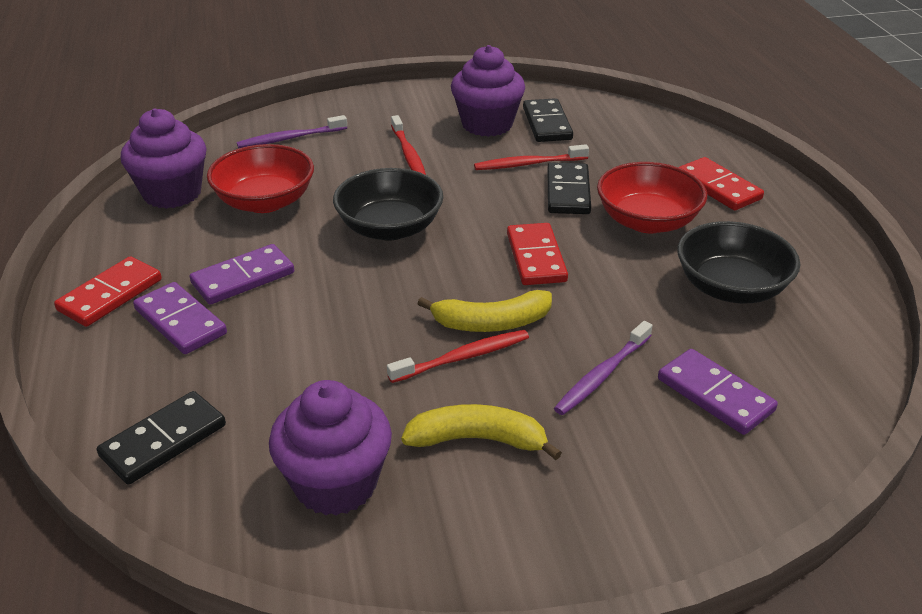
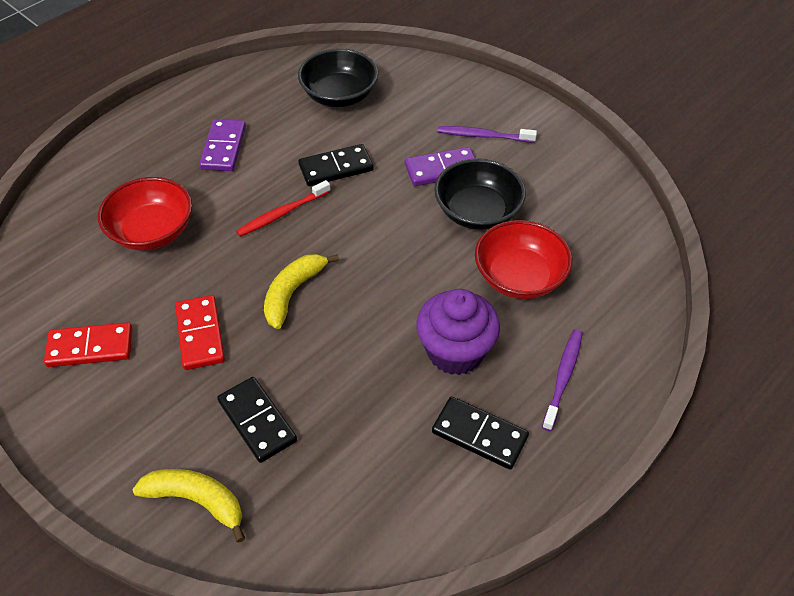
purple cupcake: 3 -> 1
purple domino: 3 -> 2
red domino: 3 -> 2
red toothbrush: 3 -> 1

